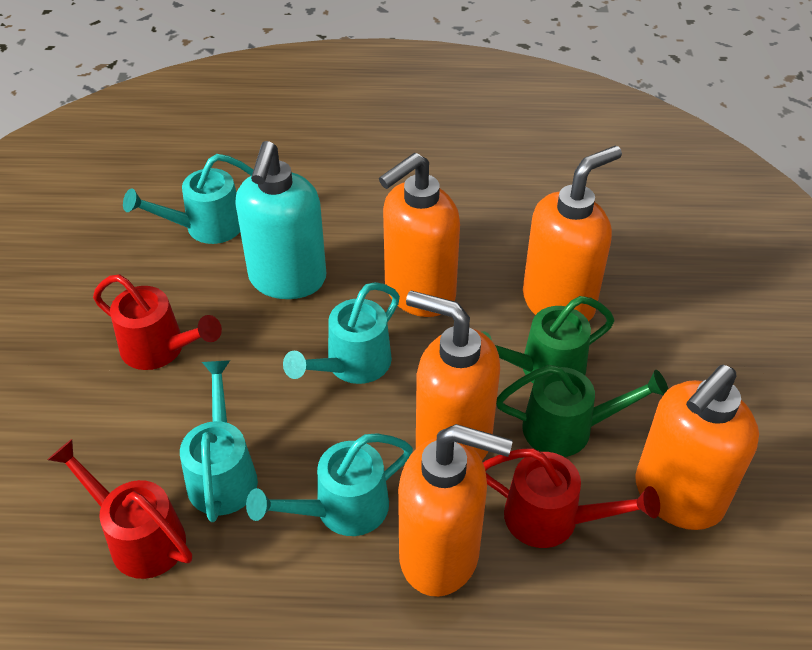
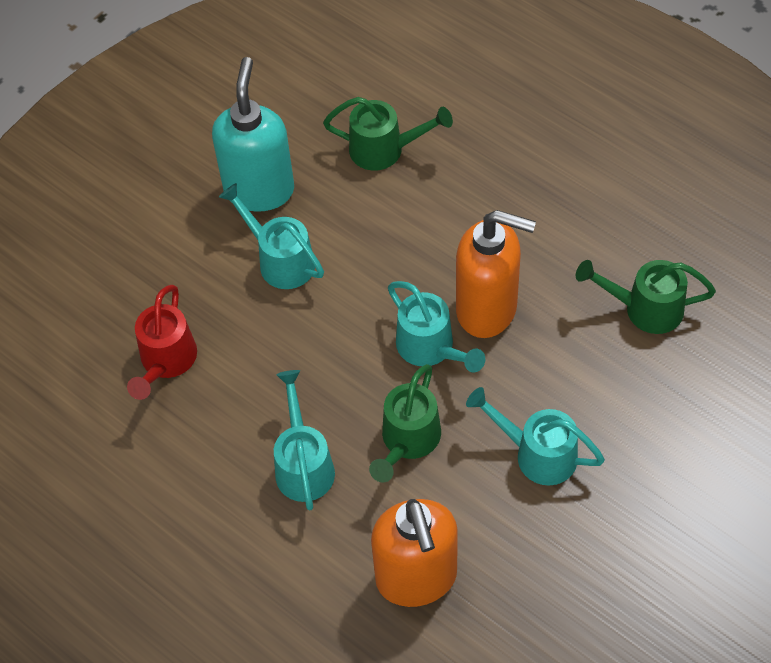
green watering can: 2 -> 3
orange soap dispenser: 5 -> 2
red watering can: 3 -> 1

